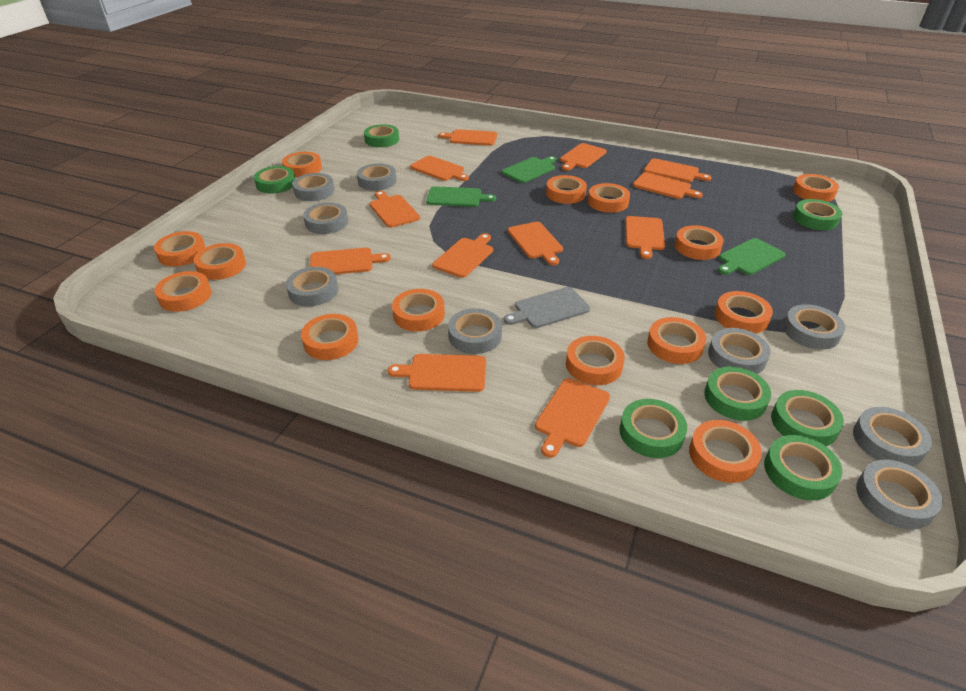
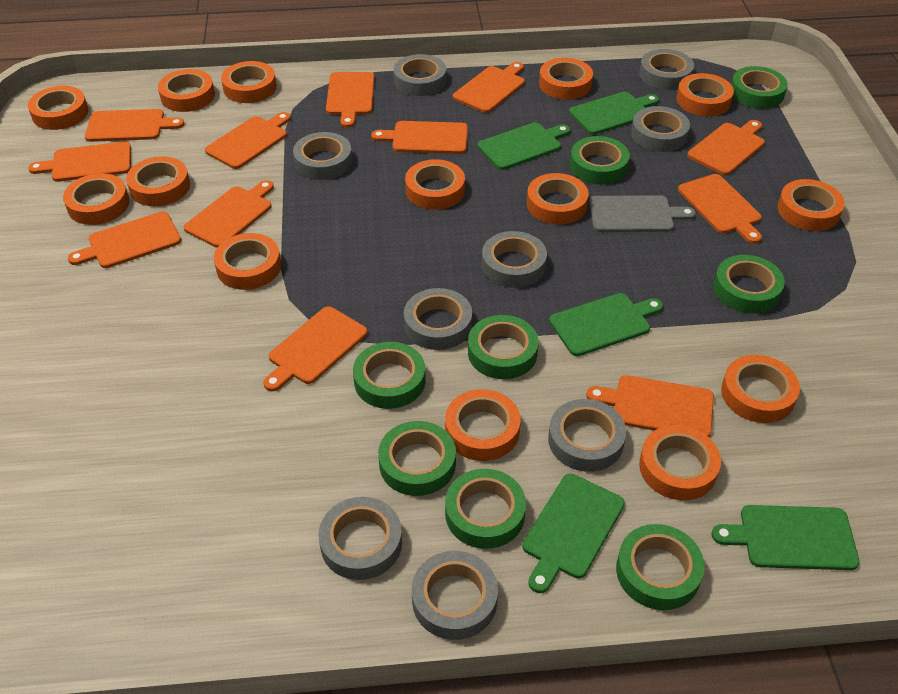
green cutting board: 3 -> 5
green tape: 7 -> 8

